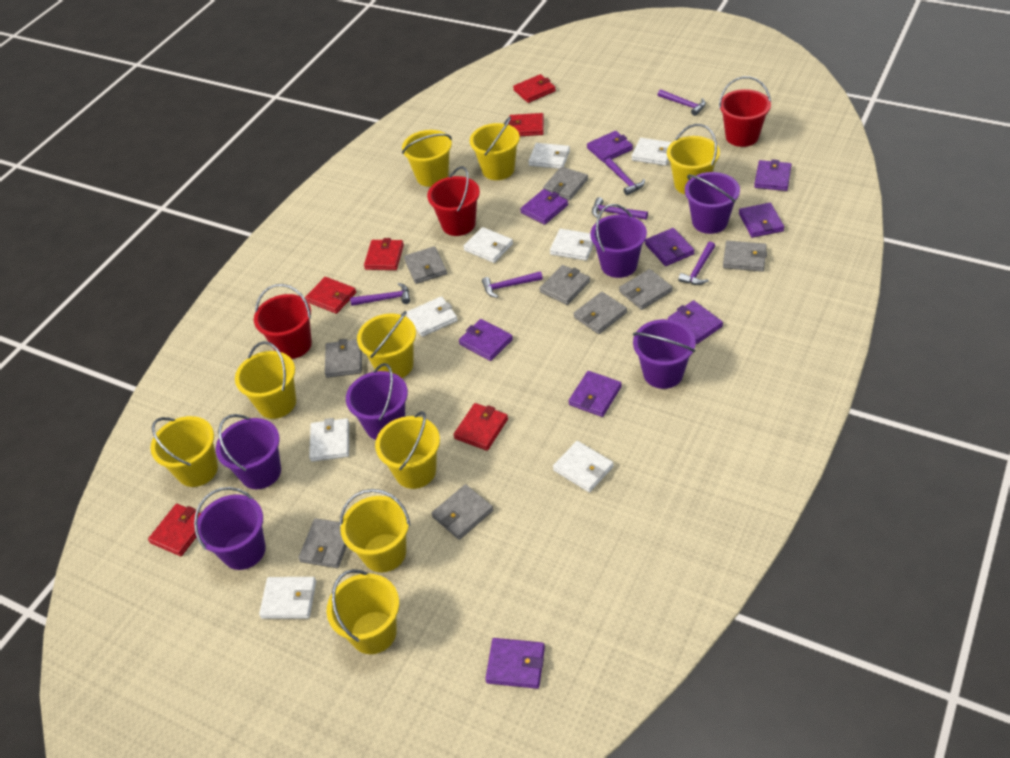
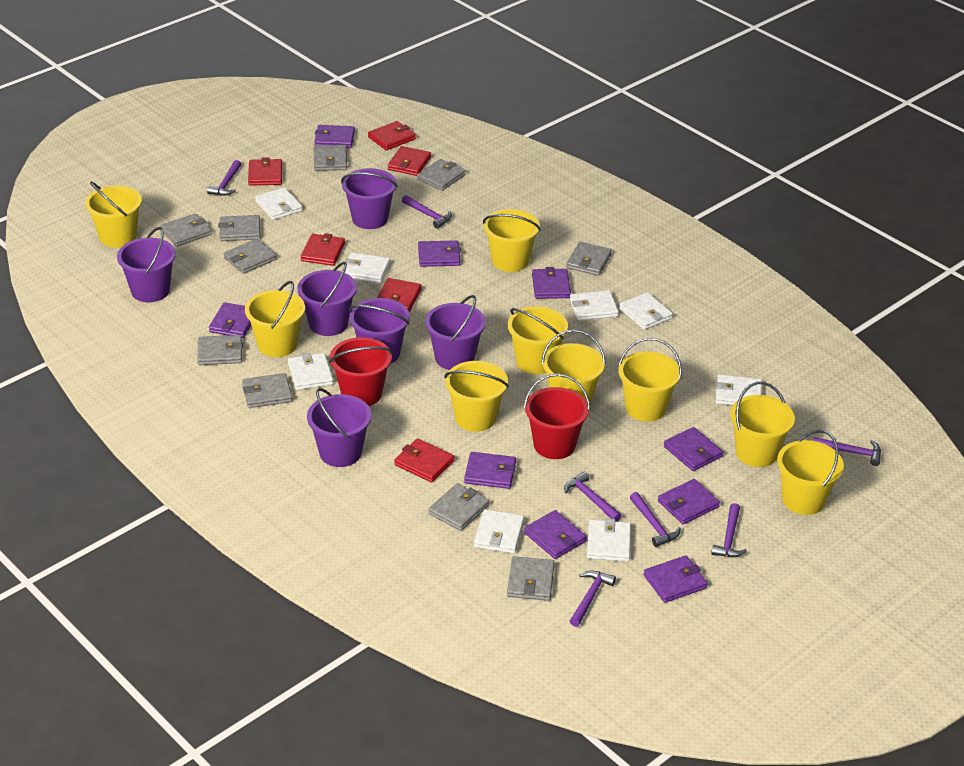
grey wallet: 9 -> 10
purple hammer: 6 -> 7
red bucket: 3 -> 2

